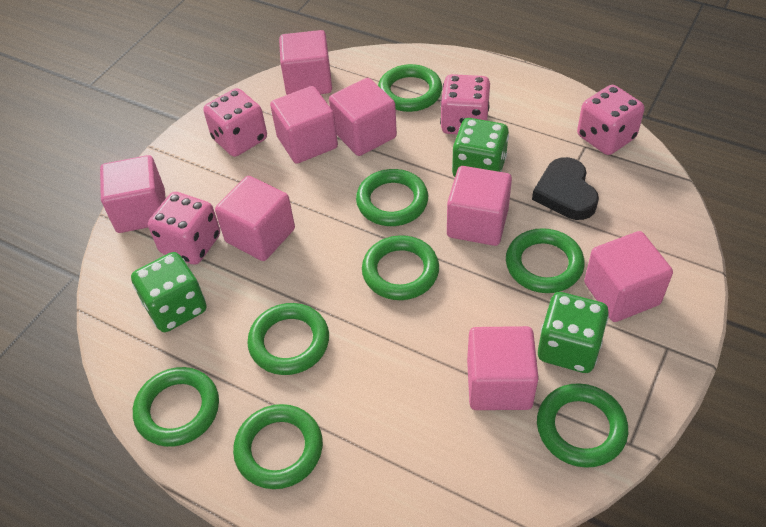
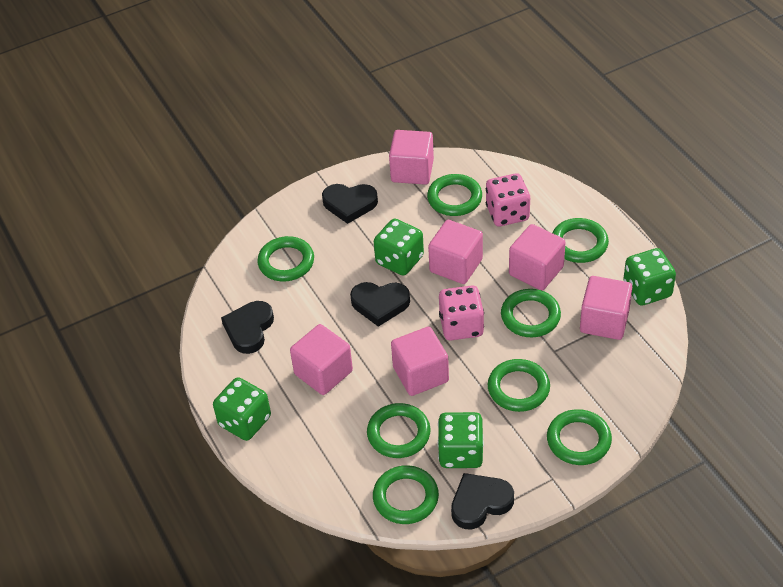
black heart: 1 -> 4
green dice: 3 -> 4
pink cube: 8 -> 6
pink dice: 4 -> 2

